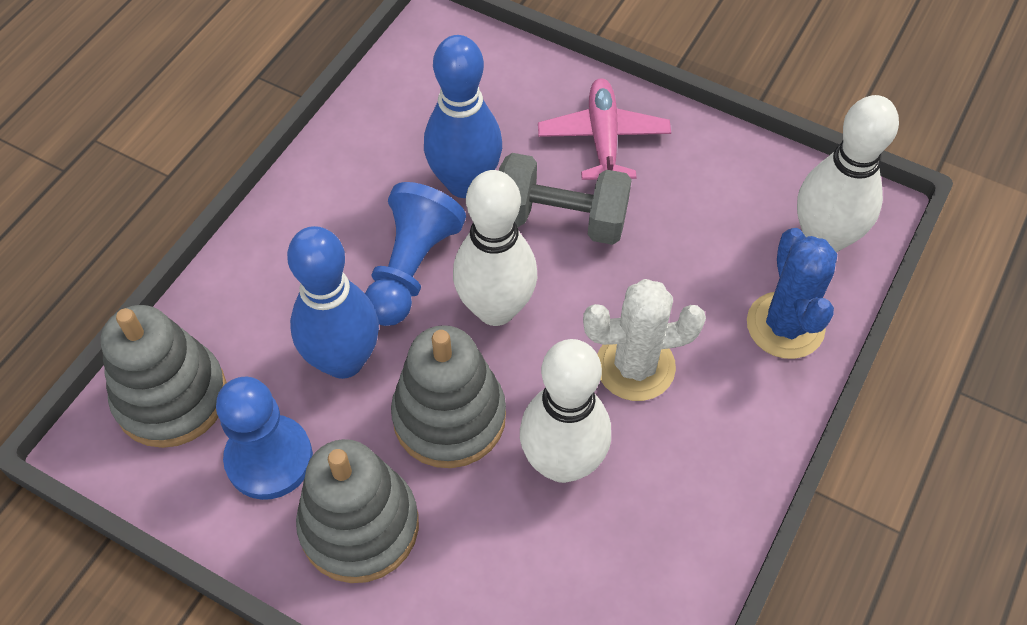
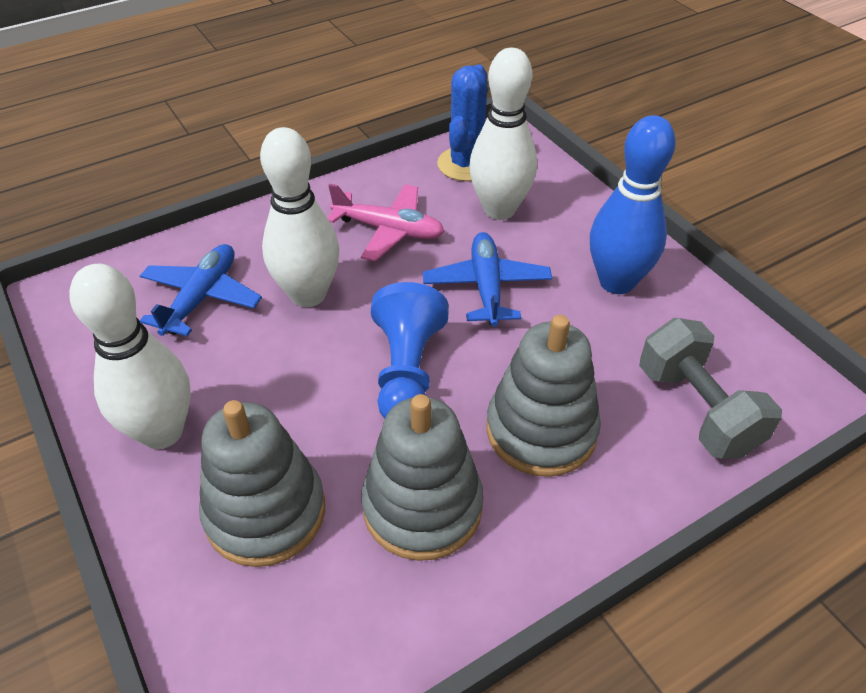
blue bowling pin: 2 -> 1
blue pawn: 2 -> 1
blue plane: 0 -> 2
white cactus: 1 -> 0

